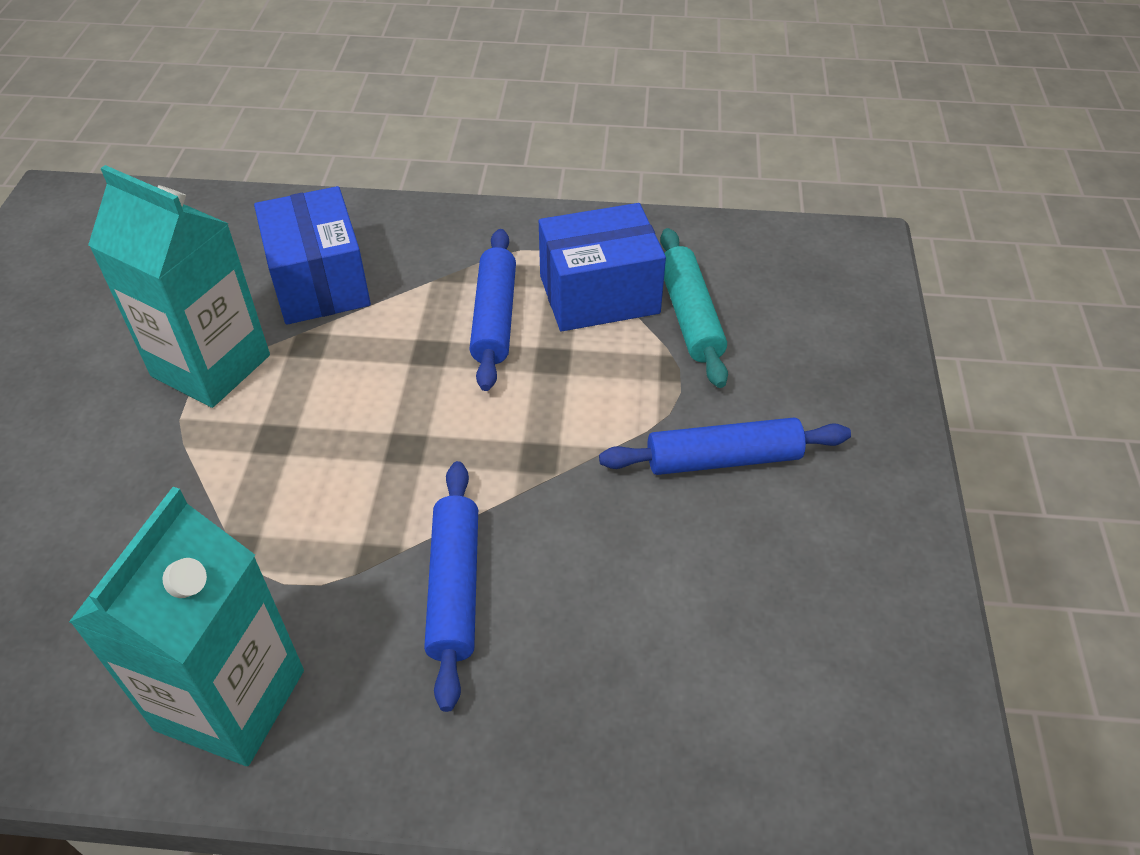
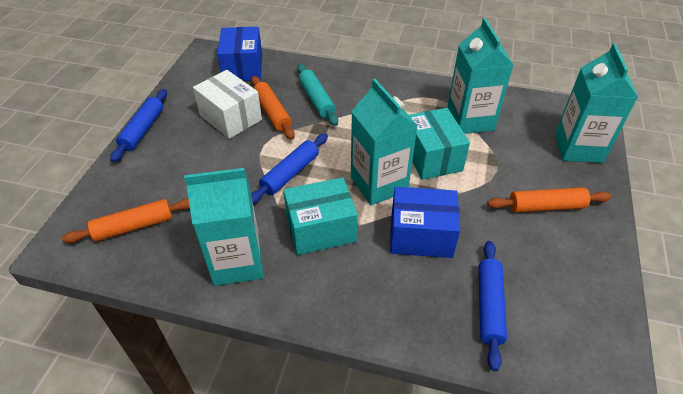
orange rolling pin: 0 -> 3
turquoise box: 0 -> 2
turquoise carton: 2 -> 4
white box: 0 -> 1

